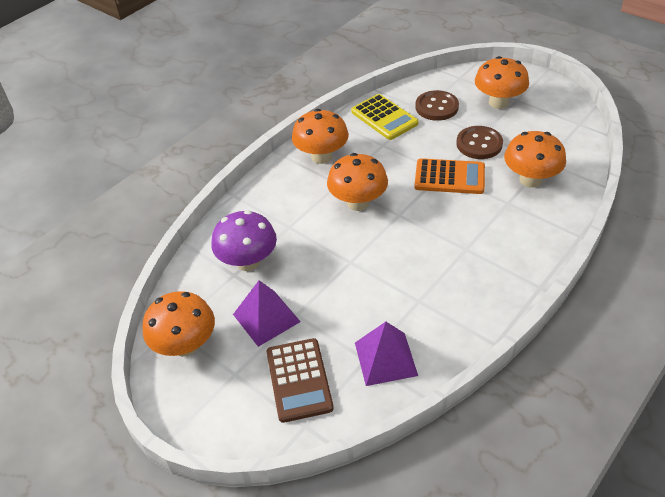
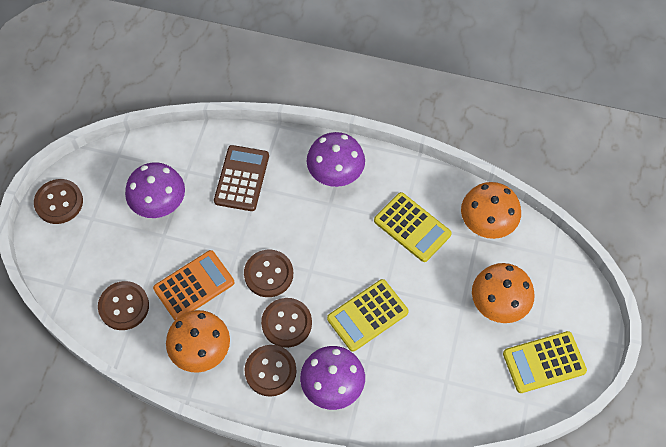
brown button: 2 -> 5
orange mushroom: 5 -> 3
purple mushroom: 1 -> 3
purple pyramid: 2 -> 0
yellow calculator: 1 -> 3

